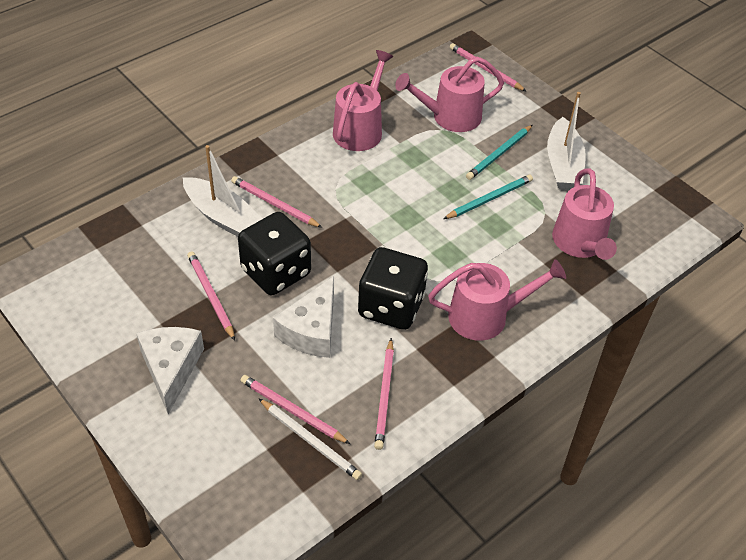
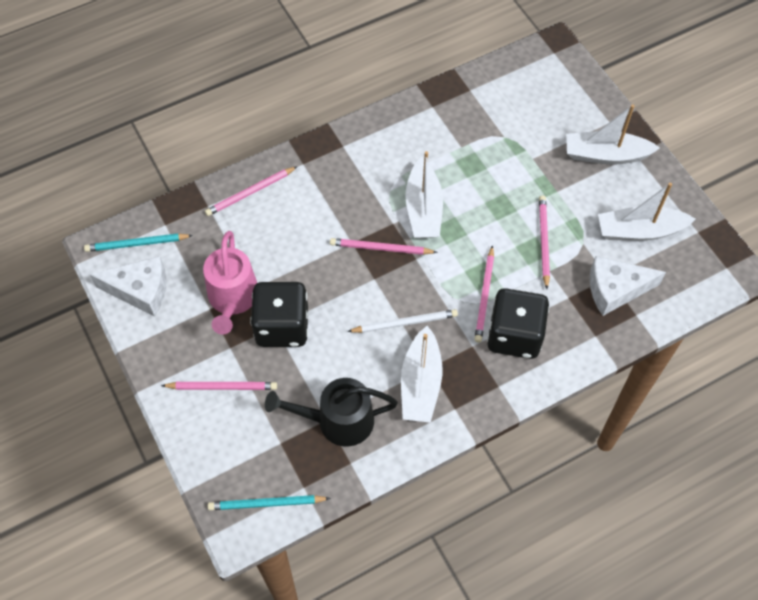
black watering can: 0 -> 1
pink watering can: 4 -> 1
white boat: 2 -> 4

